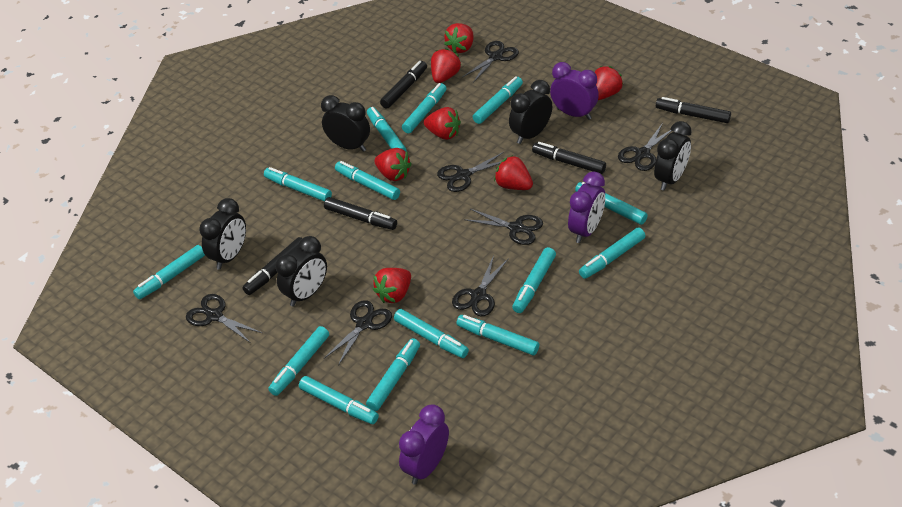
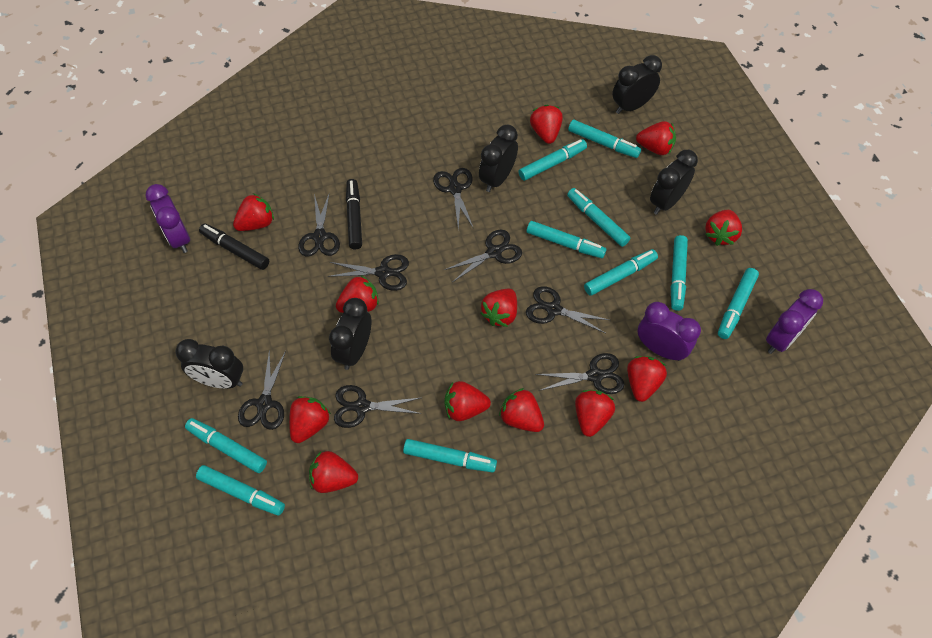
black marker: 5 -> 2
black scissors: 7 -> 8
red strawberry: 7 -> 12
turquoise marker: 14 -> 10

